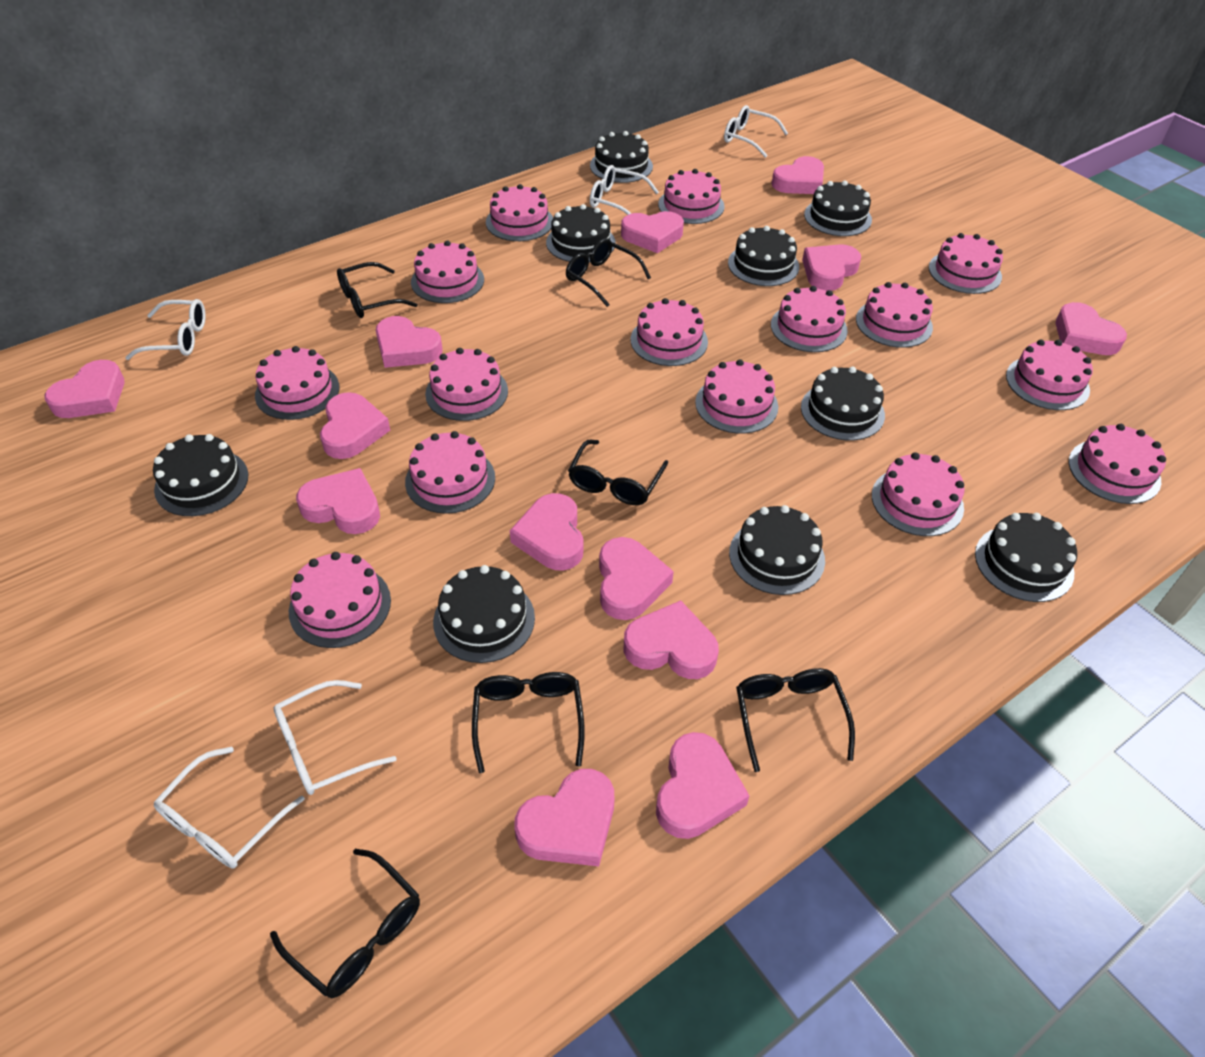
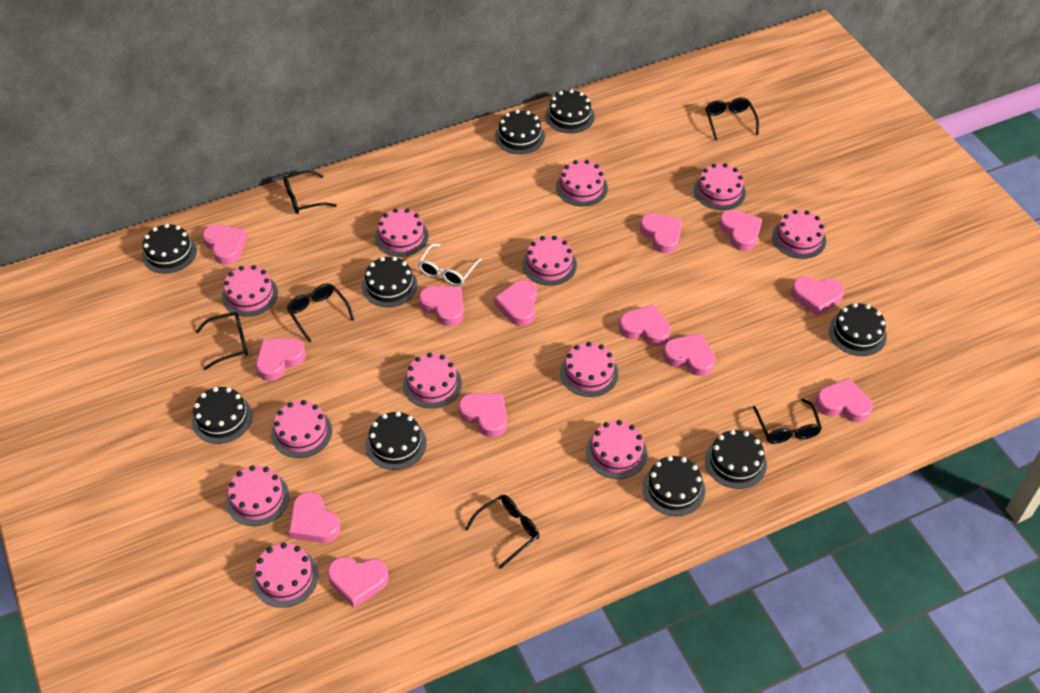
pink cake: 15 -> 12
white glasses: 5 -> 1

